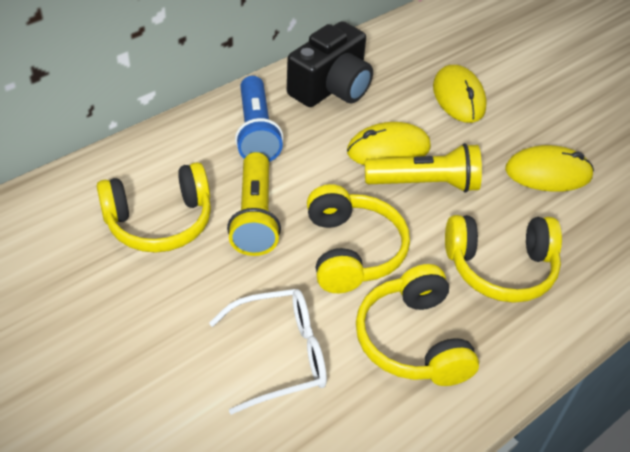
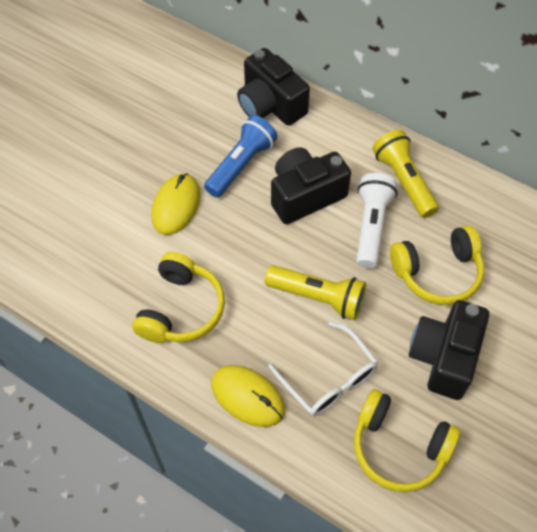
black camera: 1 -> 3
white flashlight: 0 -> 1
yellow headphones: 4 -> 3
yellow mouse: 3 -> 2

